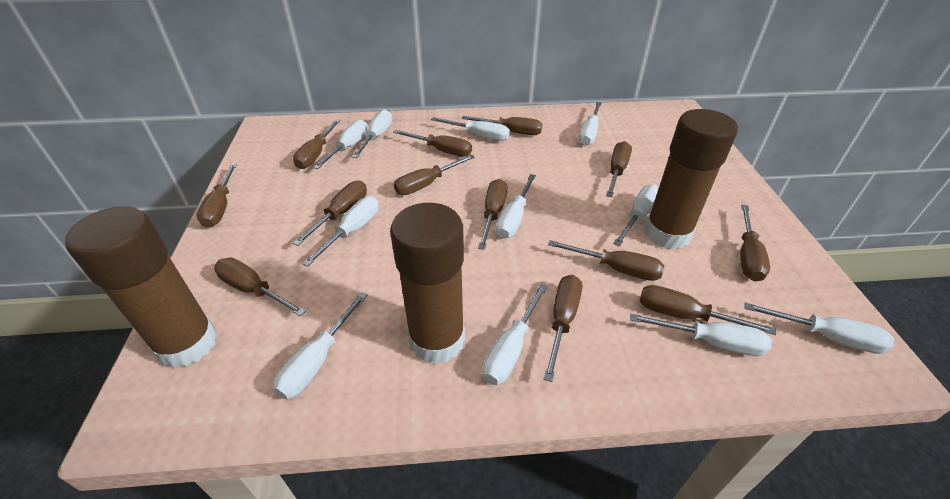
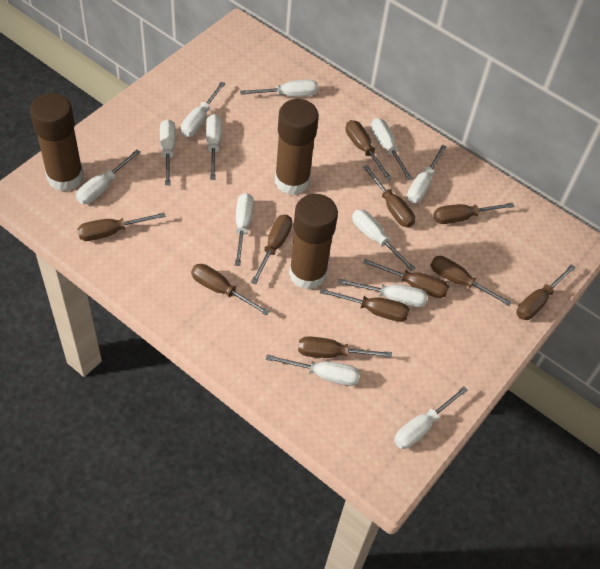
brown screwdriver: 13 -> 11
white screwdriver: 11 -> 12

